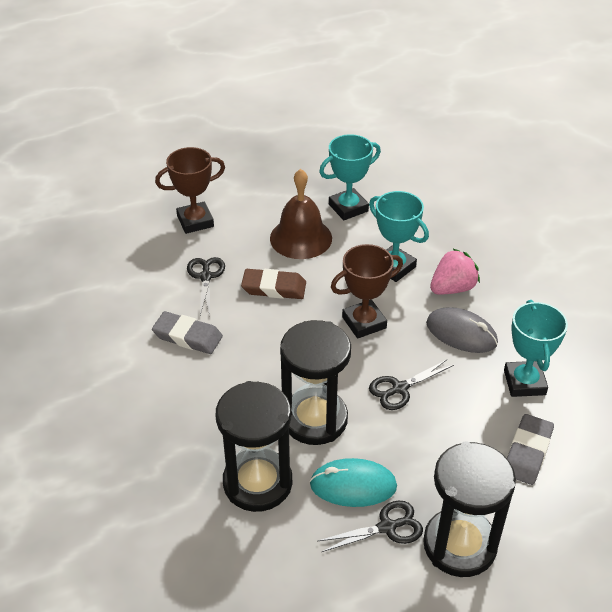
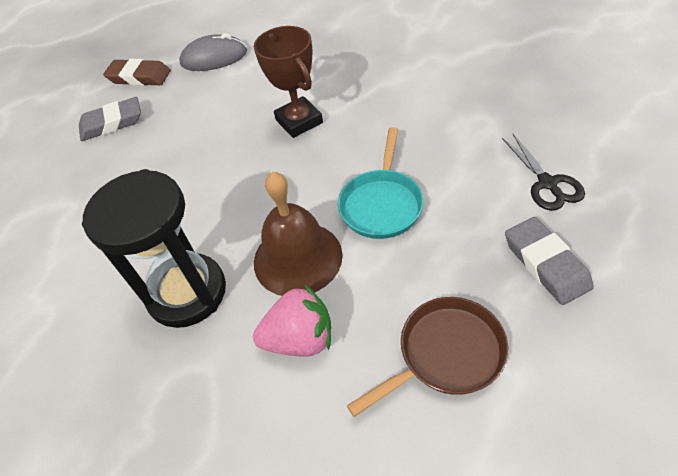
black hourglass: 3 -> 1
black scissors: 3 -> 1
brown pan: 0 -> 1
brown trophy: 2 -> 1
turquoise mouse: 1 -> 0
turquoise pan: 0 -> 1
turquoise trophy: 3 -> 0

